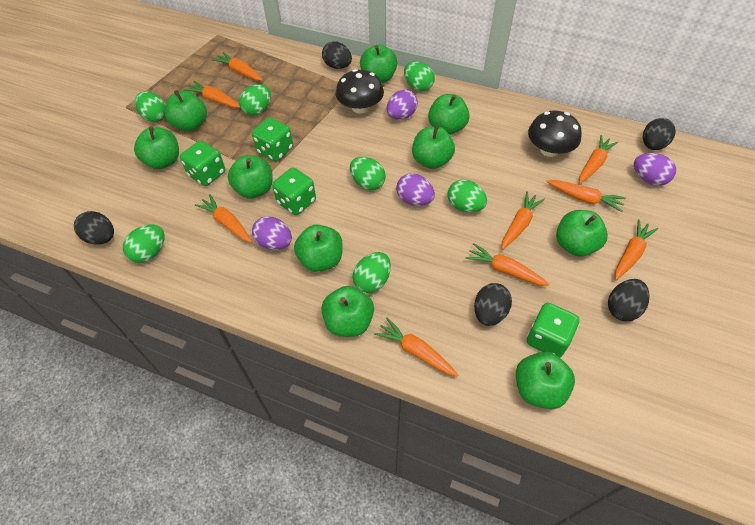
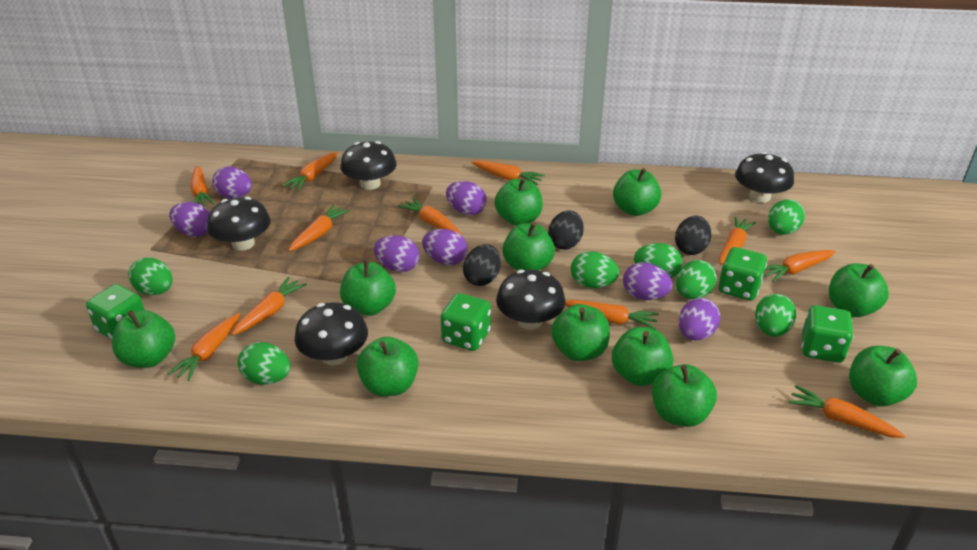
black egg: 5 -> 3
black mushroom: 2 -> 5
green apple: 10 -> 11
orange carrot: 9 -> 11
purple egg: 4 -> 7

